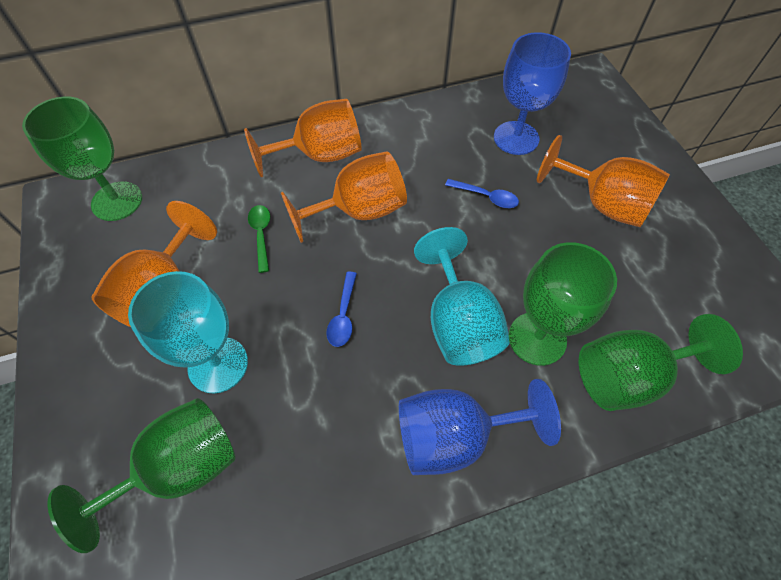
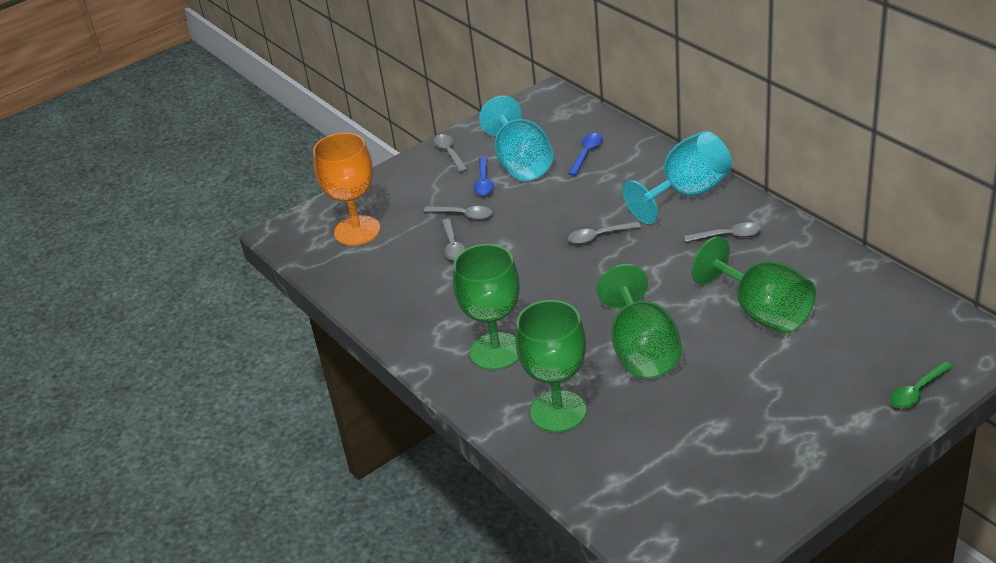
blue goblet: 2 -> 0
grey spoon: 0 -> 5
orange goblet: 4 -> 1

